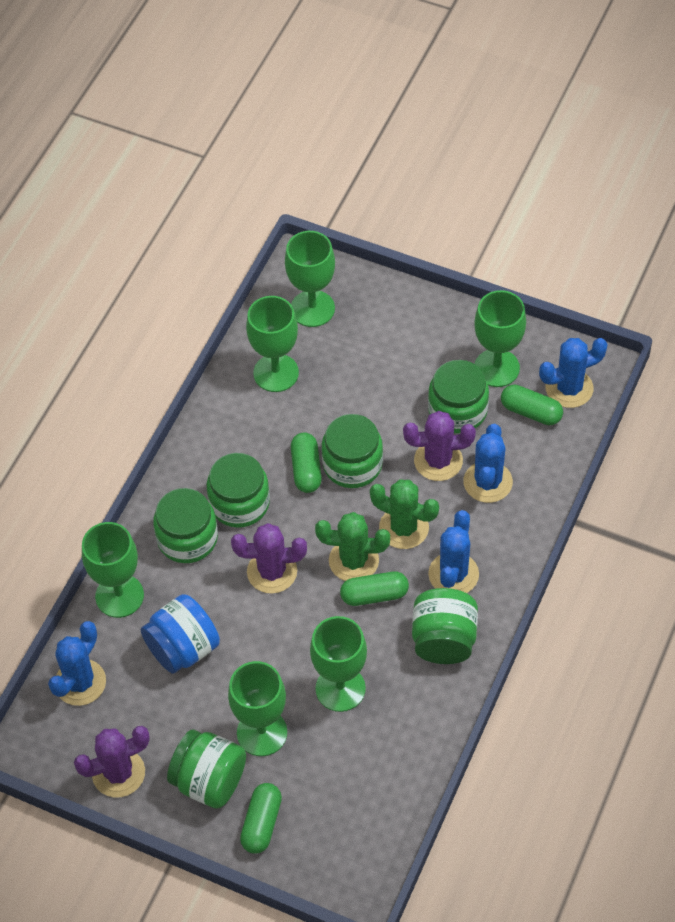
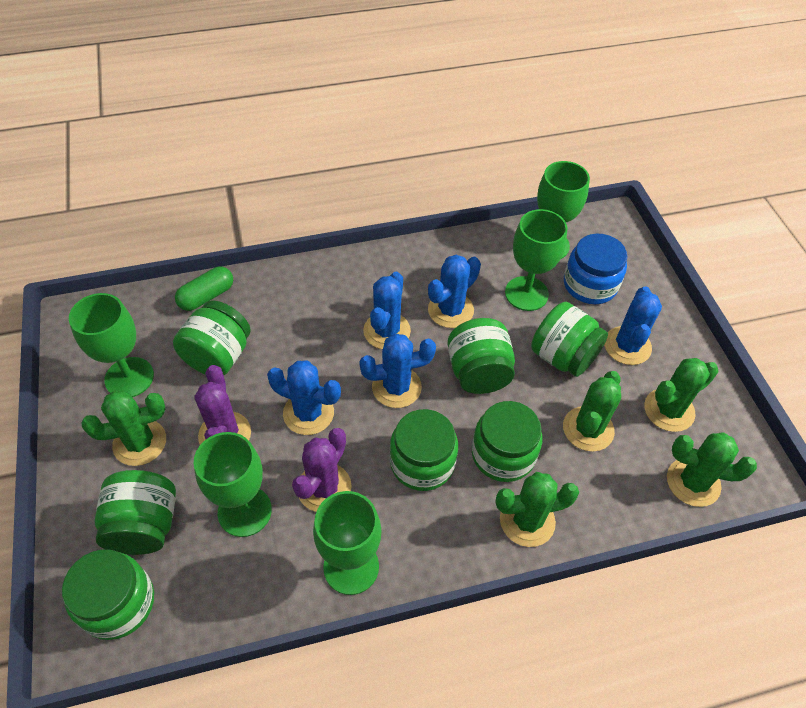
blue cactus: 4 -> 5
green cactus: 2 -> 5
green capsule: 4 -> 1
green goblet: 6 -> 5
green jar: 6 -> 7
purple cactus: 3 -> 2

